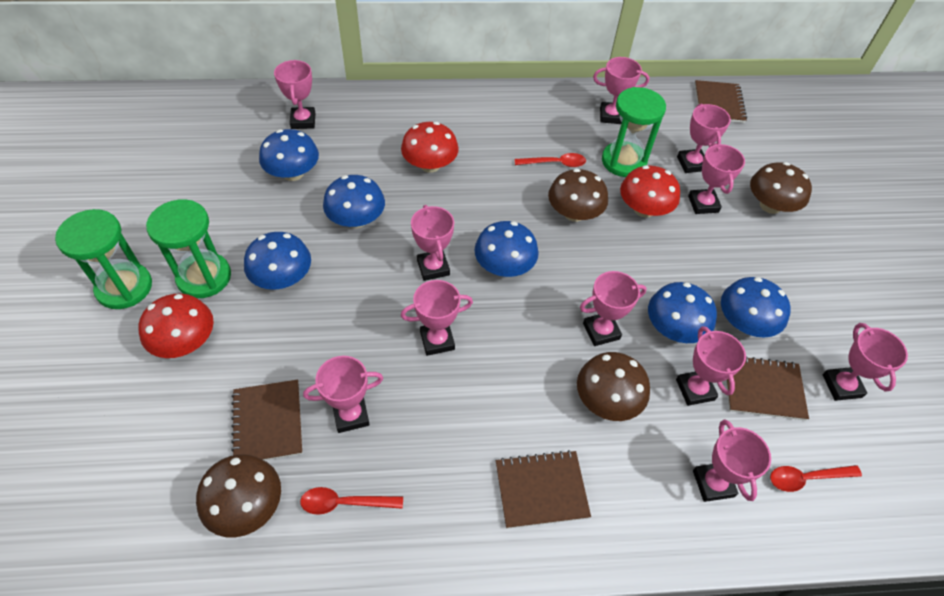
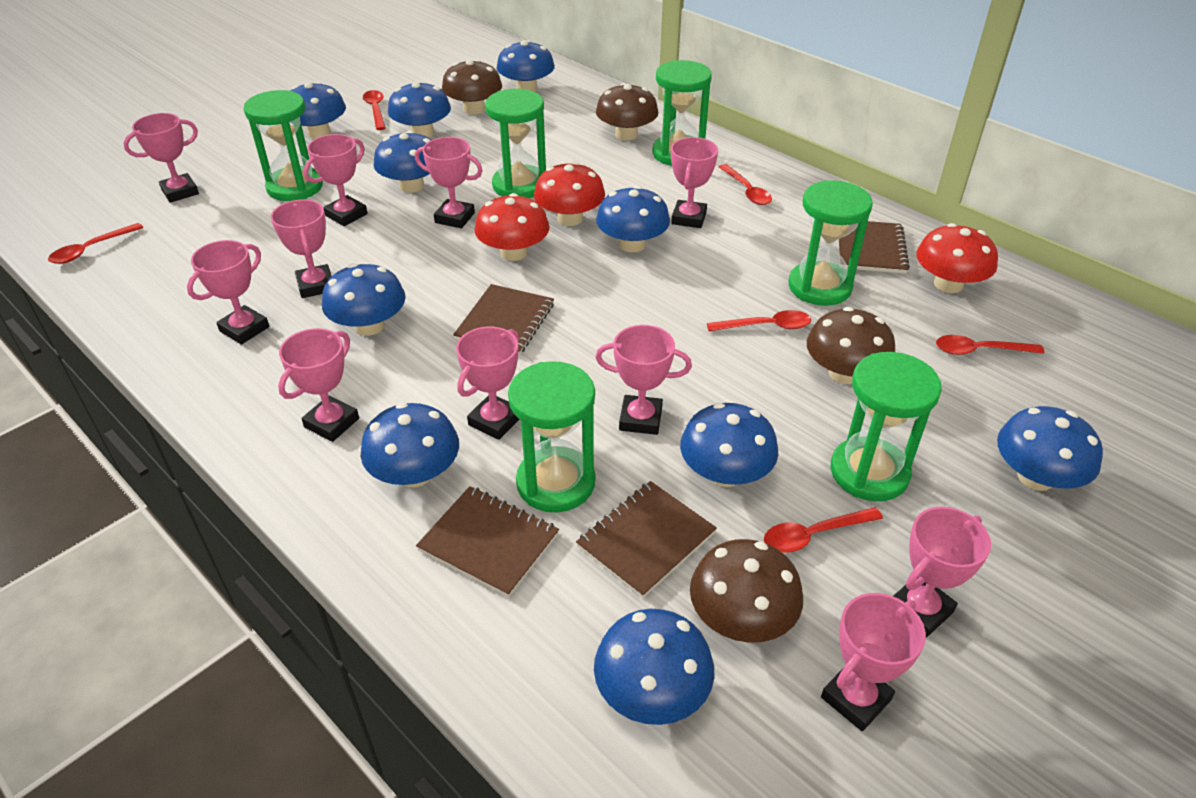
blue mushroom: 6 -> 10
green hourglass: 3 -> 6
red spoon: 3 -> 6

